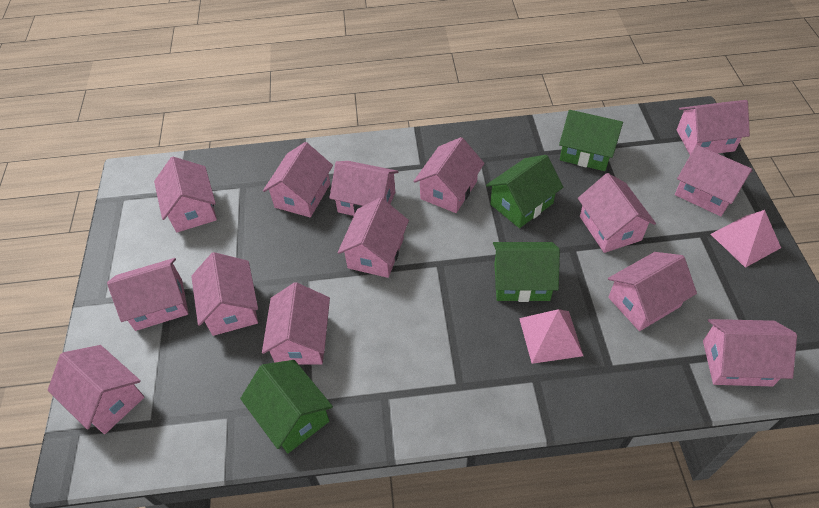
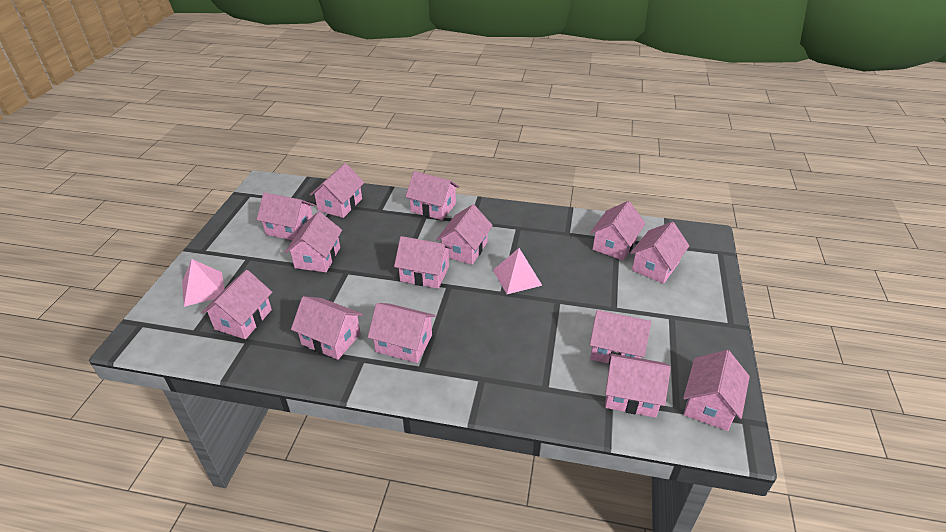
green house: 4 -> 0

